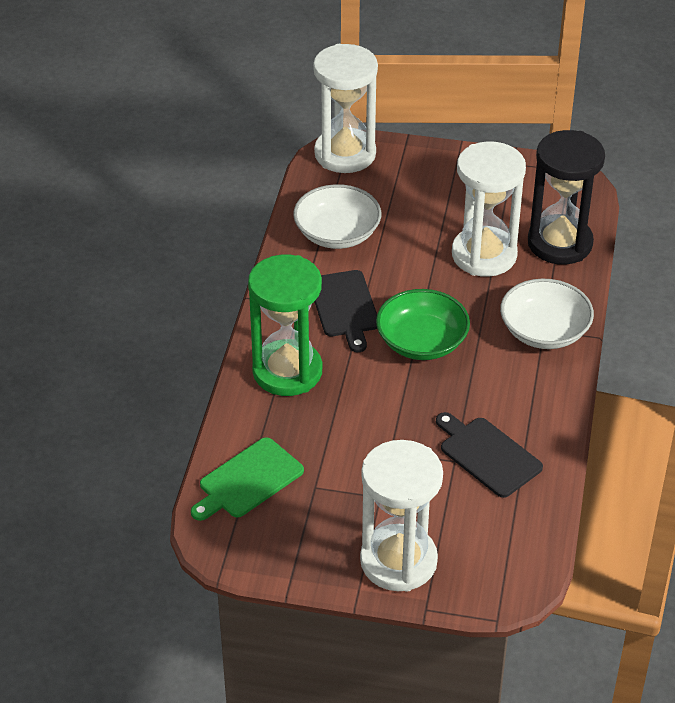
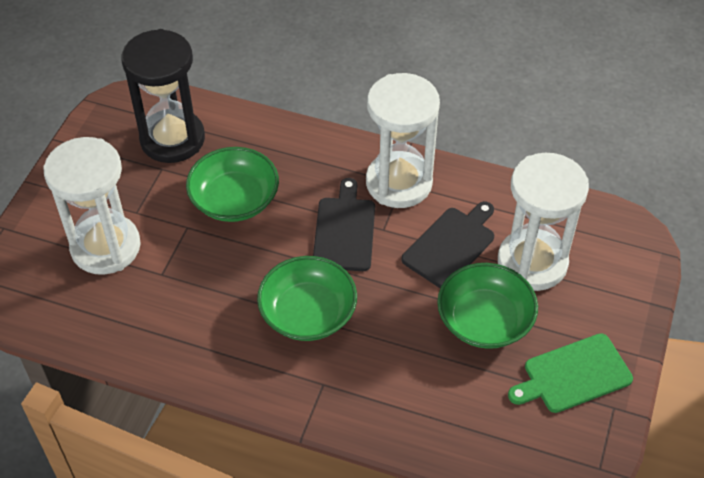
green bowl: 1 -> 3
green hourglass: 1 -> 0
white bowl: 2 -> 0

